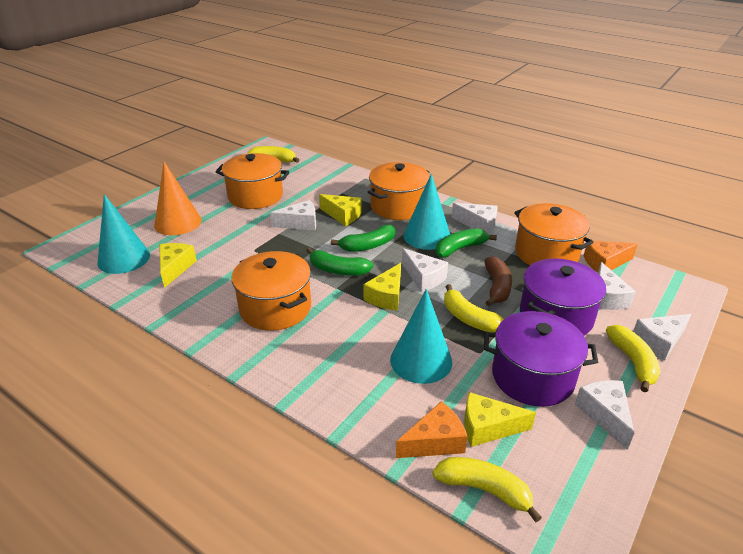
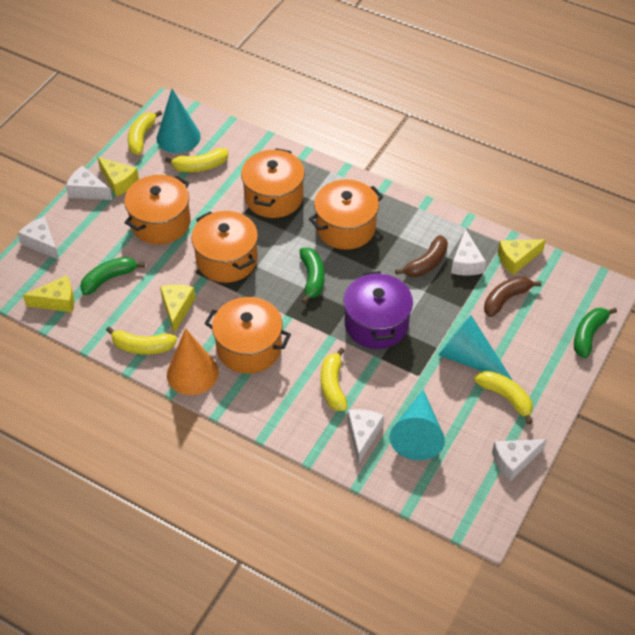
brown banana: 1 -> 2
orange cheese: 2 -> 0
orange pot: 4 -> 5
purple pot: 2 -> 1
white cheese: 6 -> 5
yellow banana: 4 -> 5

